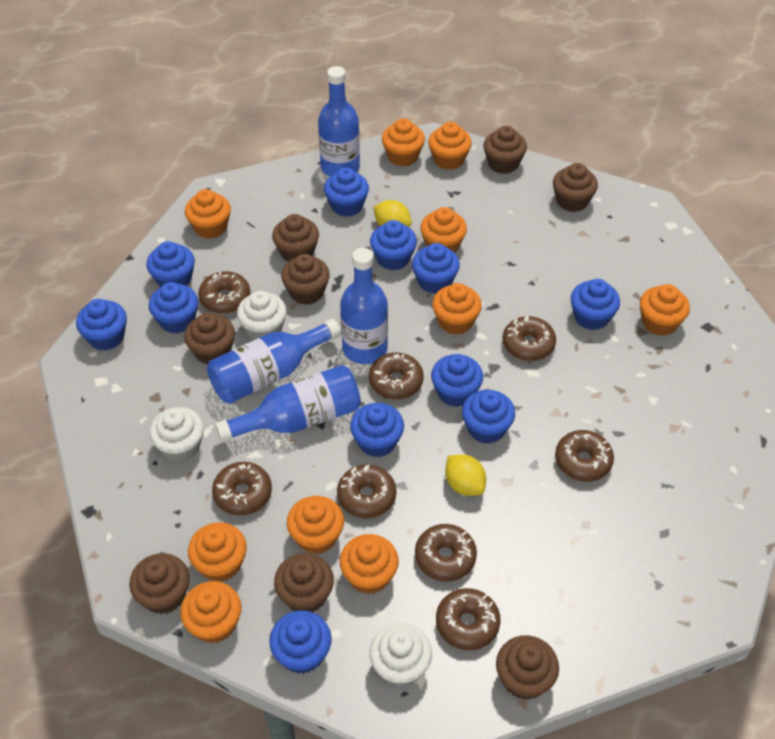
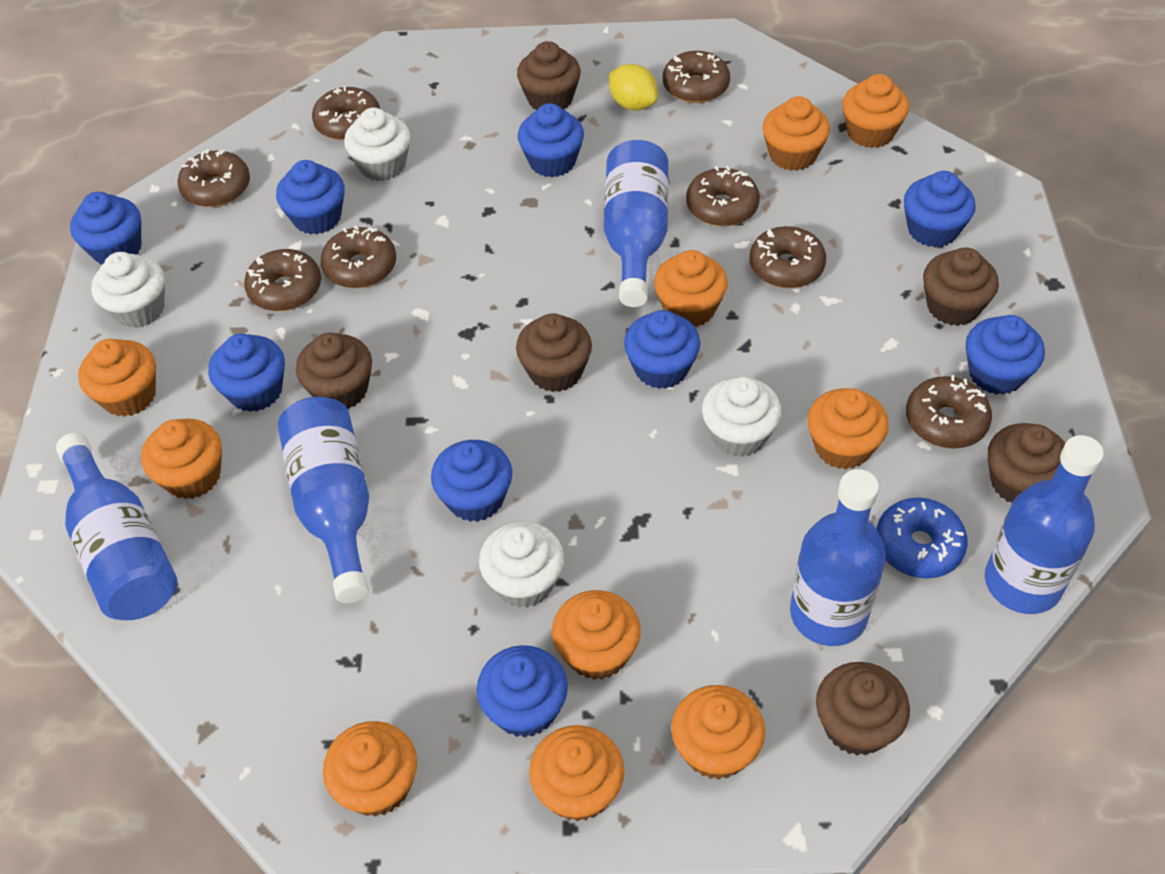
blue bottle: 4 -> 5
blue cupcake: 11 -> 9
blue donut: 0 -> 1
brown cupcake: 8 -> 6
white cupcake: 3 -> 4
yellow lemon: 2 -> 1

